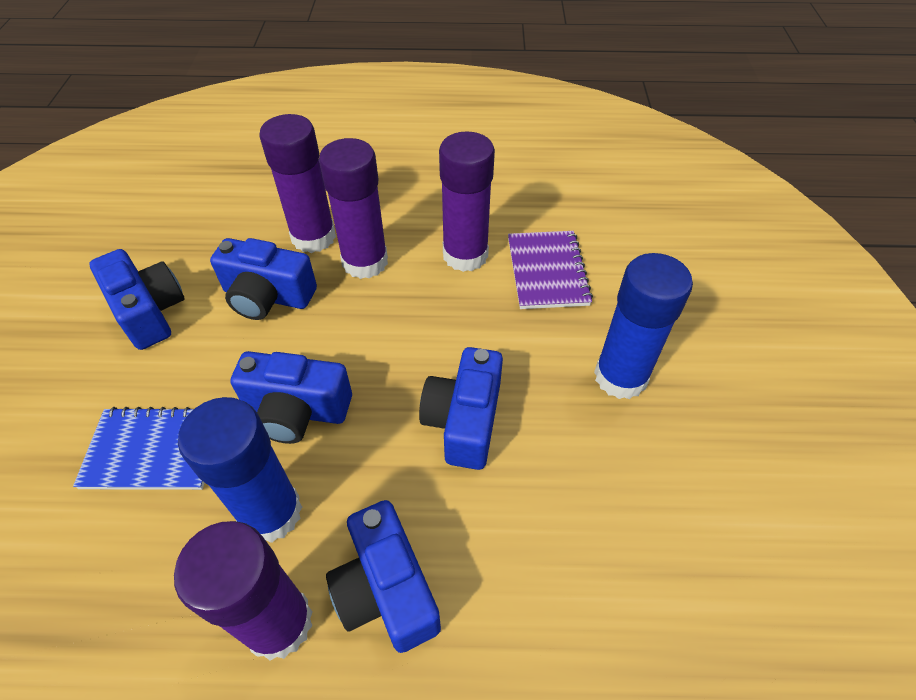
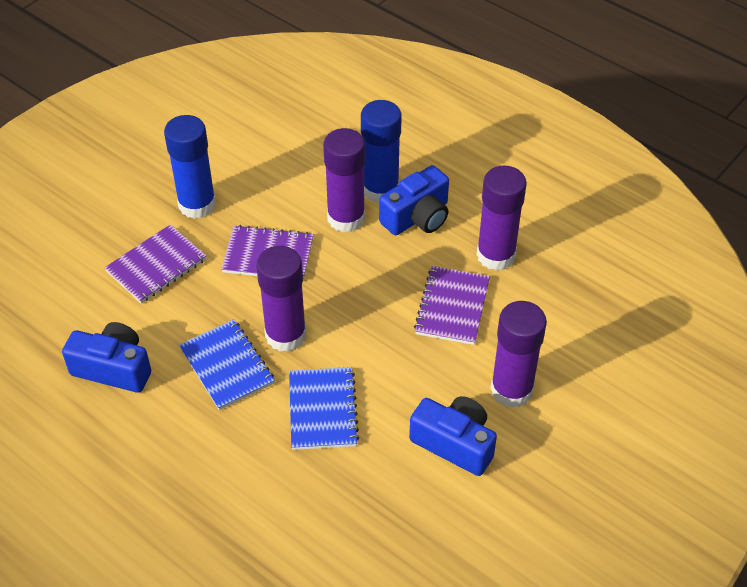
blue camera: 5 -> 3
blue notebook: 1 -> 2
purple notebook: 1 -> 3

